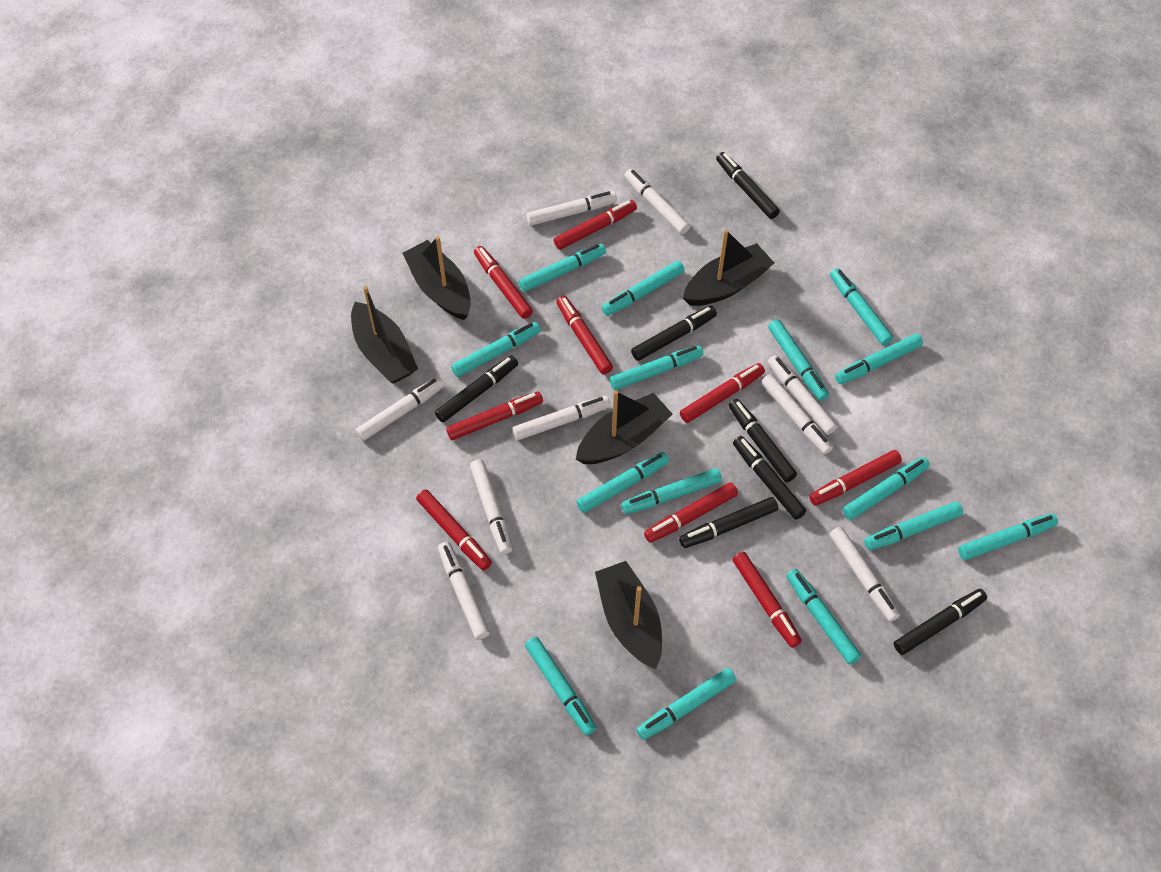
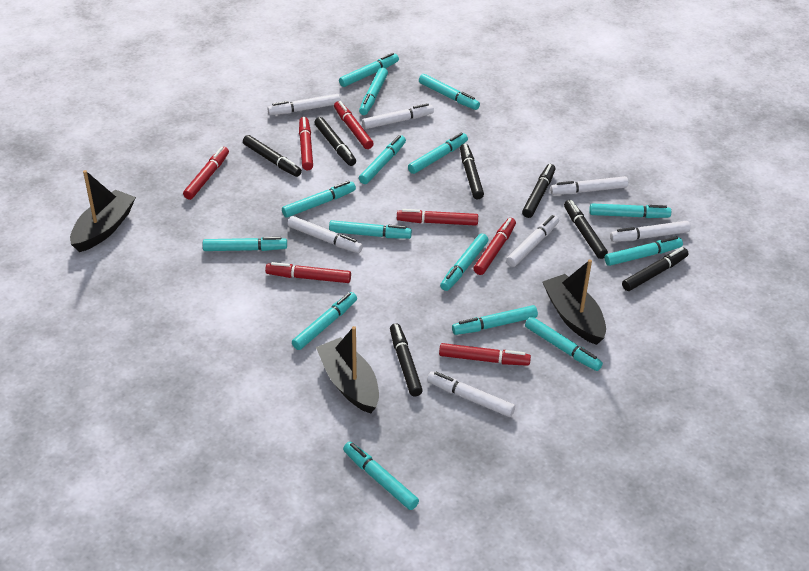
black boat: 5 -> 3
red marker: 9 -> 7
white marker: 9 -> 7

